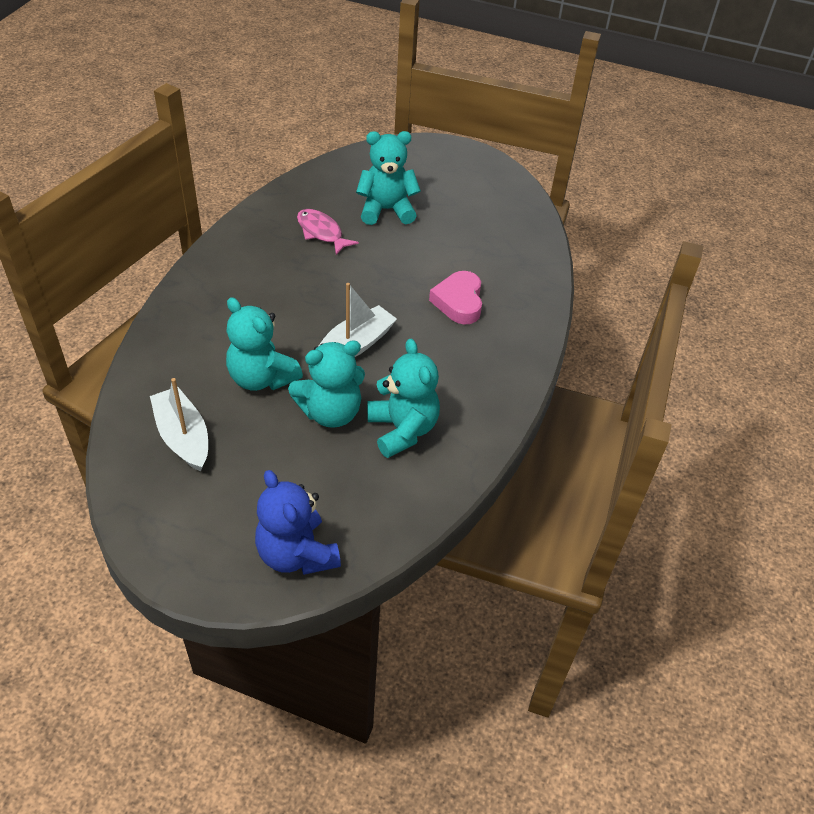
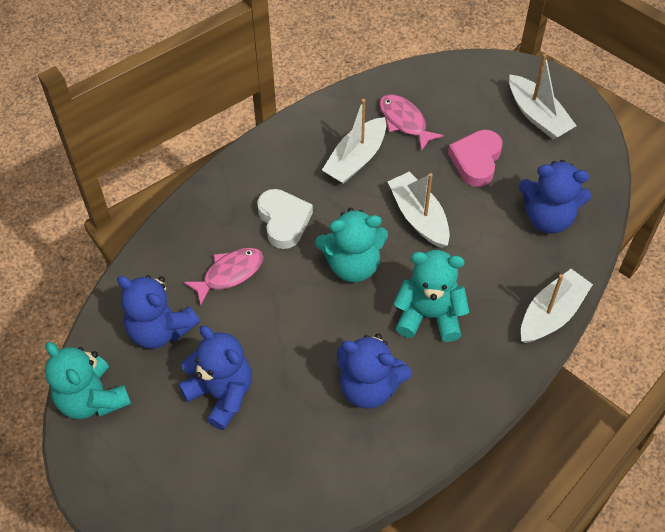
blue teddy bear: 1 -> 4
pink fish: 1 -> 2
turquoise teddy bear: 4 -> 3
white boat: 2 -> 4
white heart: 0 -> 1

